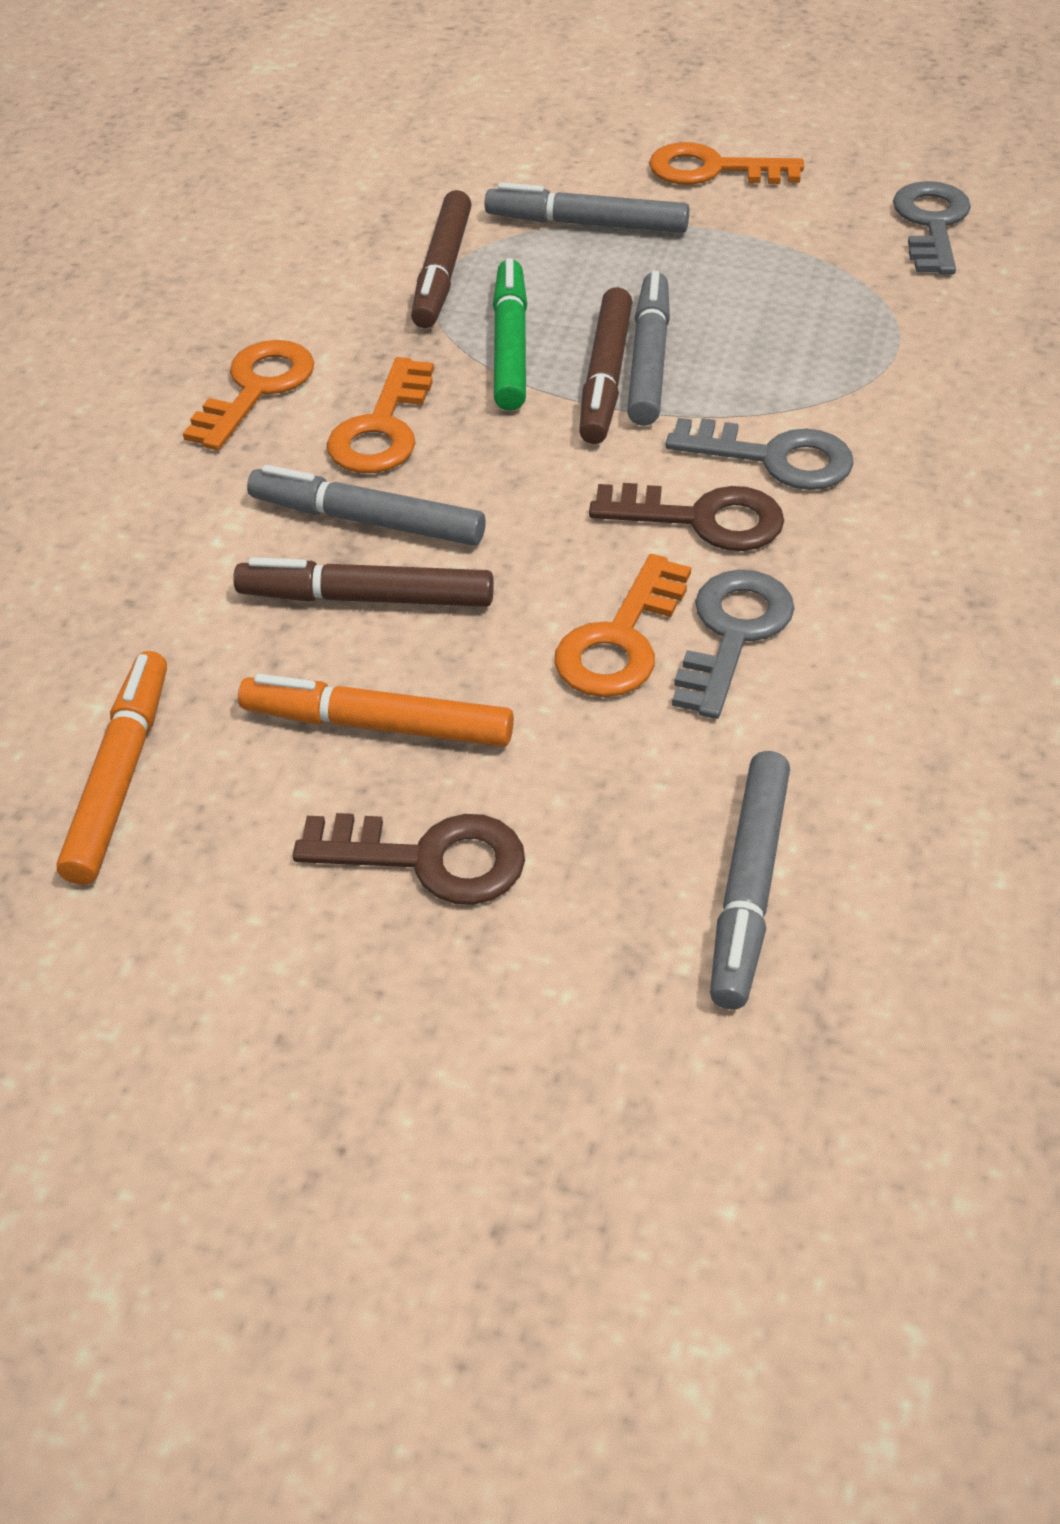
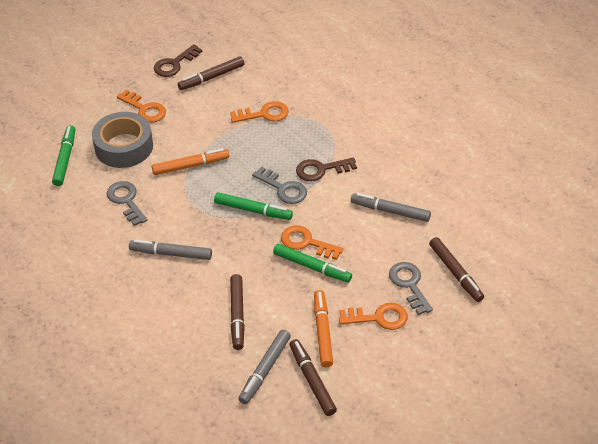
brown marker: 3 -> 4
green marker: 1 -> 3
grey marker: 4 -> 3
grey tape: 0 -> 1

